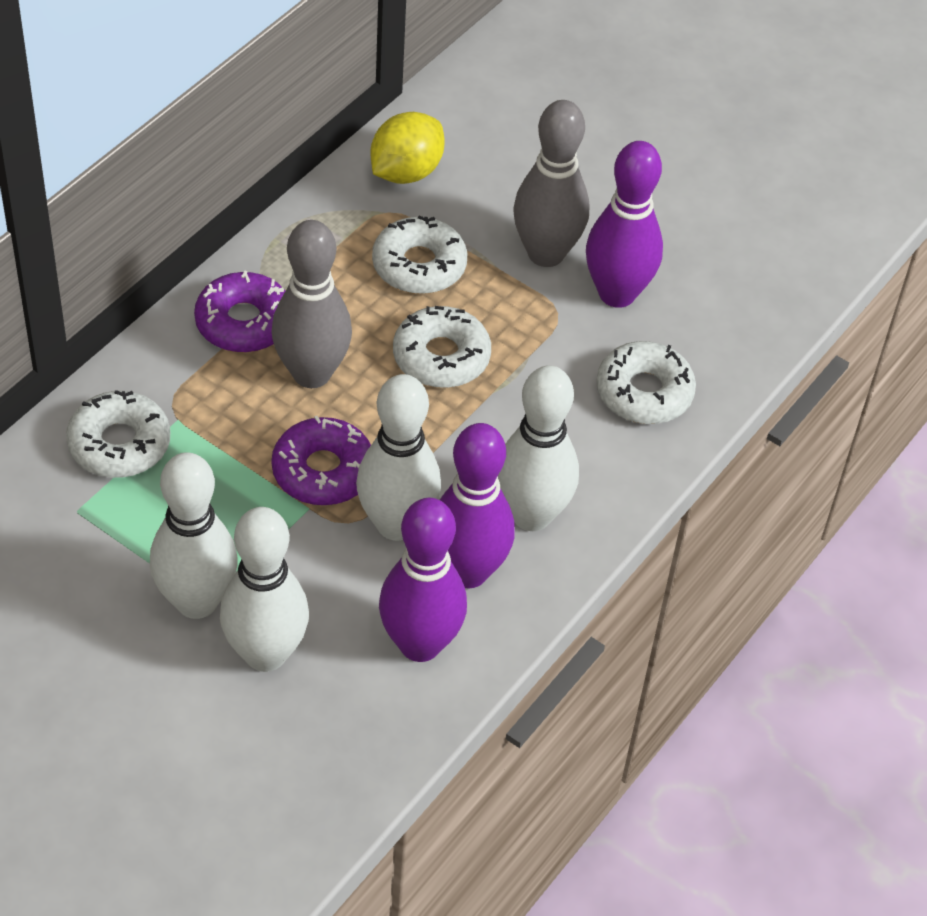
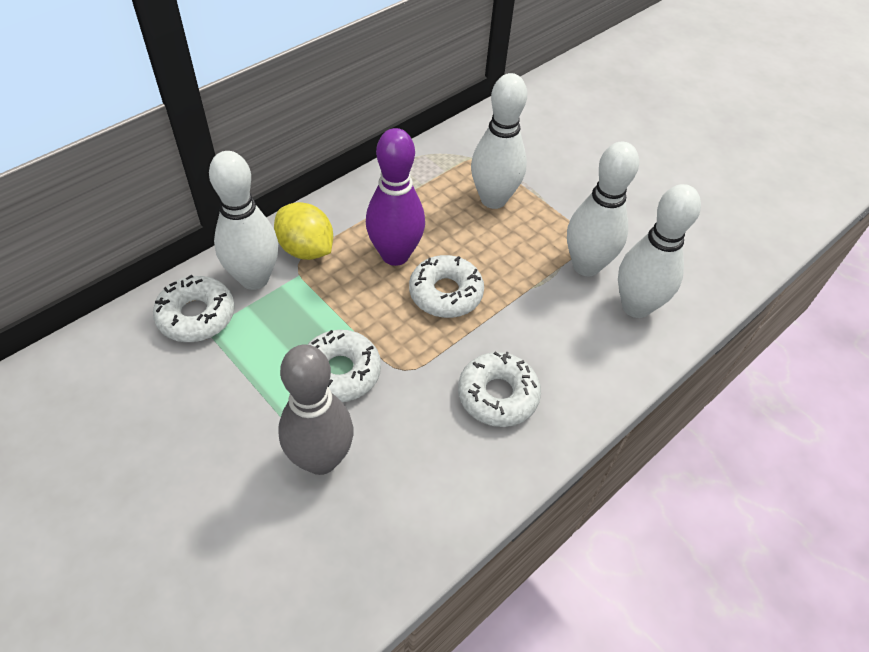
grey bowling pin: 2 -> 1
purple bowling pin: 3 -> 1
purple donut: 2 -> 0

